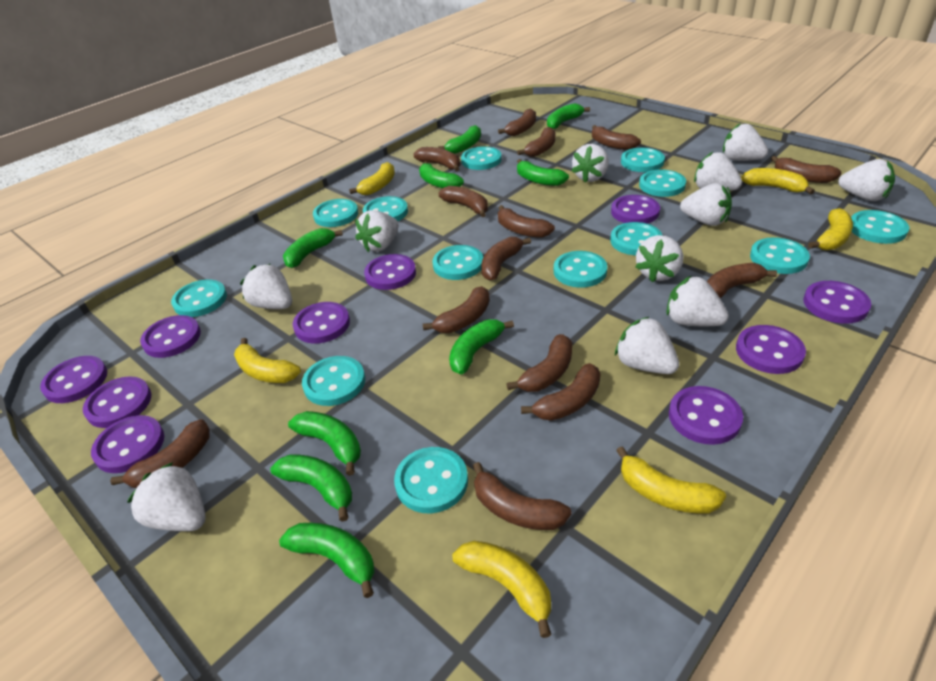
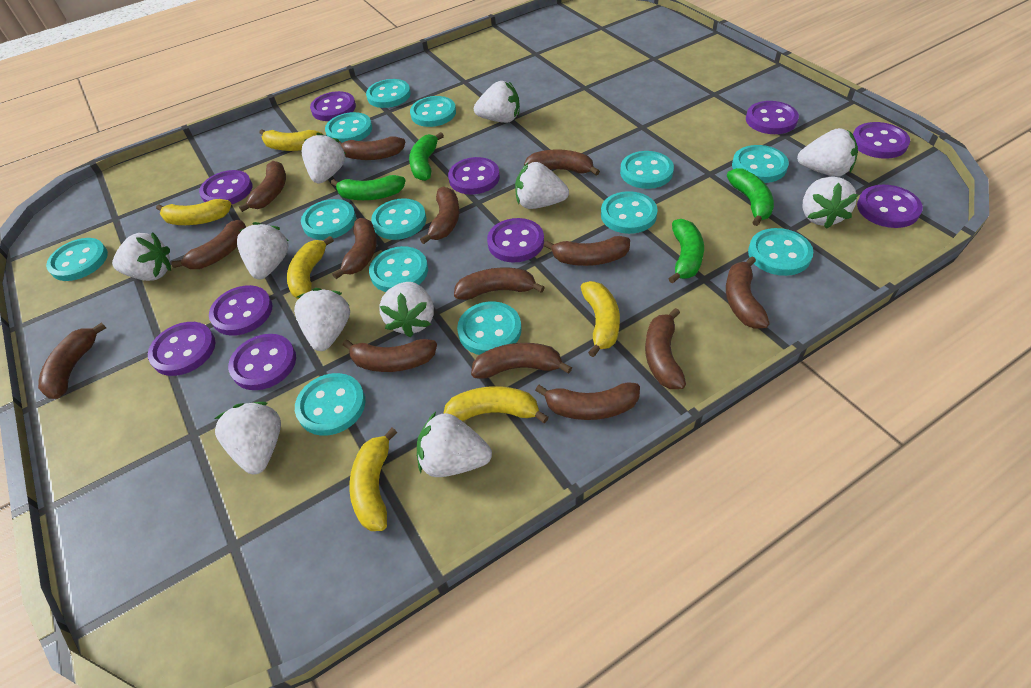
green banana: 9 -> 4

